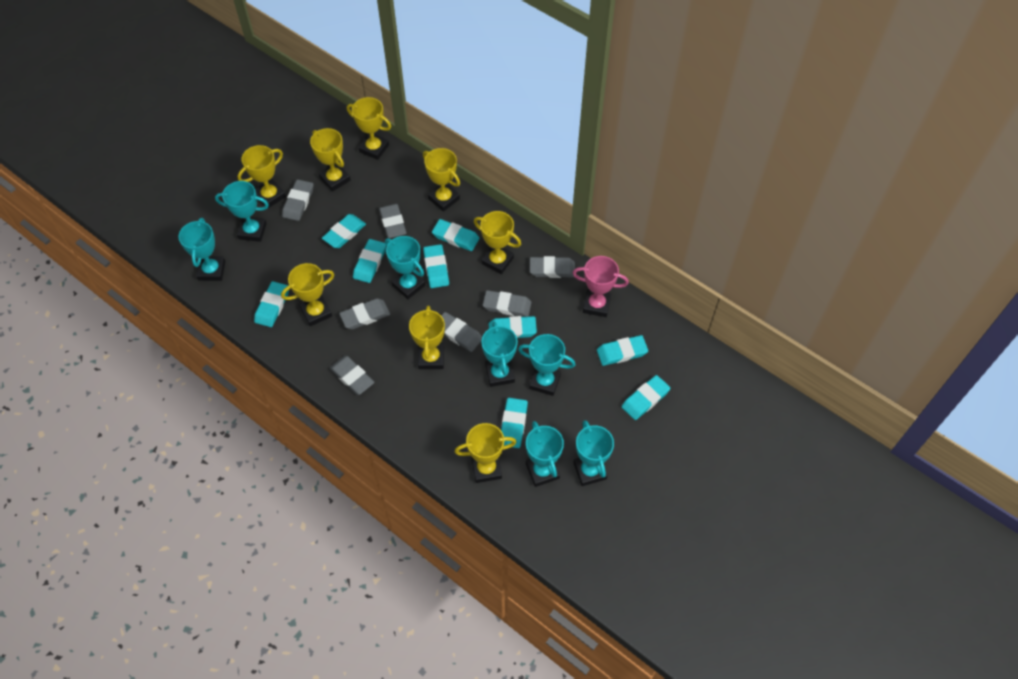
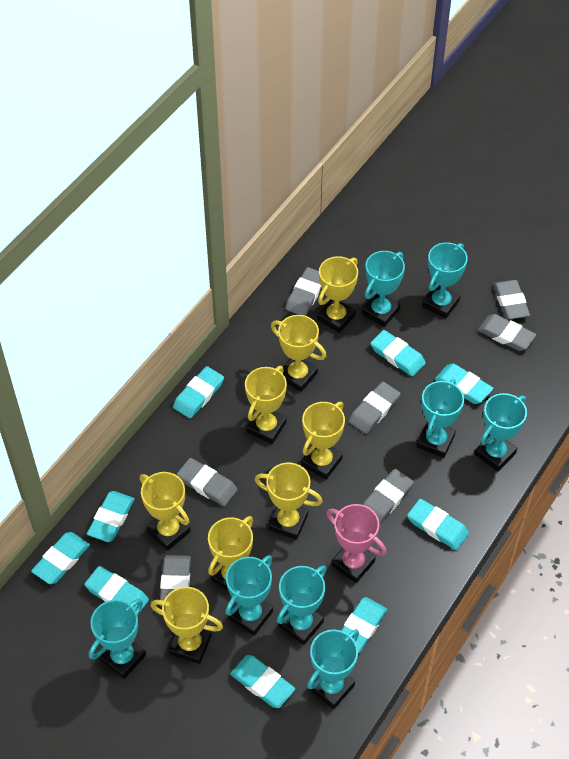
turquoise trophy: 7 -> 8

